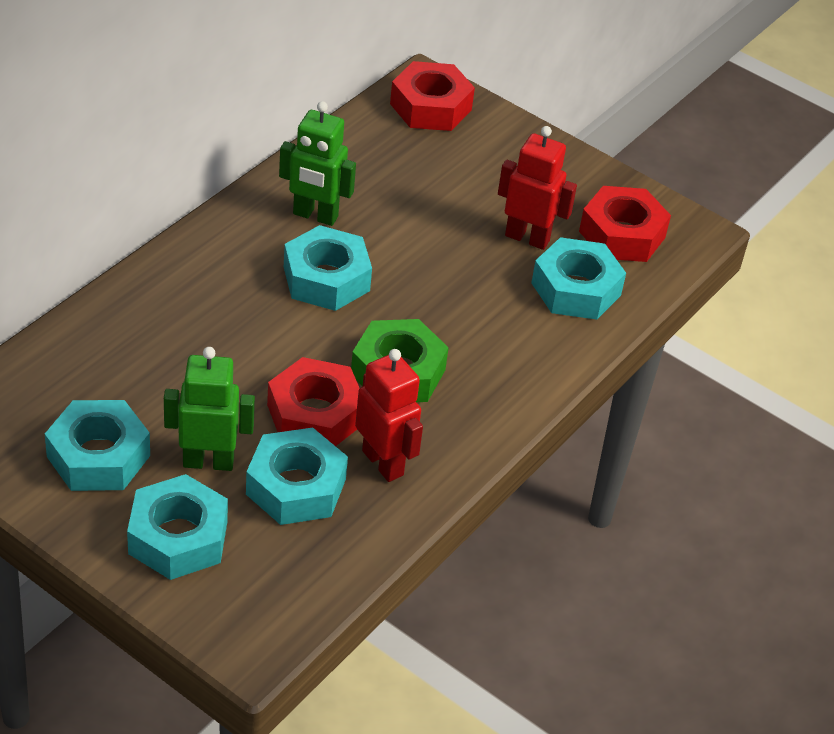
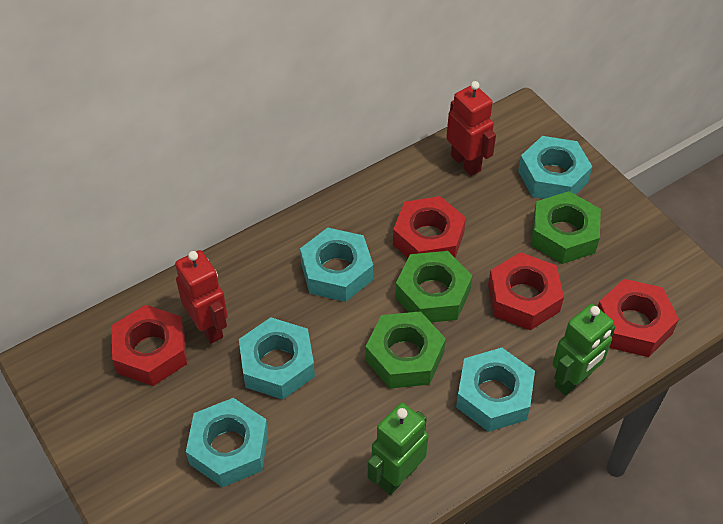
green nut: 1 -> 3
red nut: 3 -> 4

